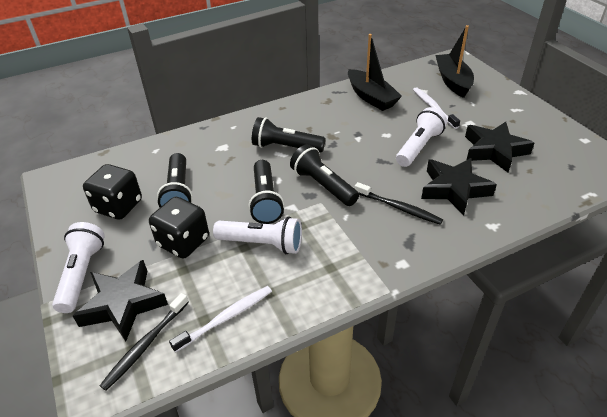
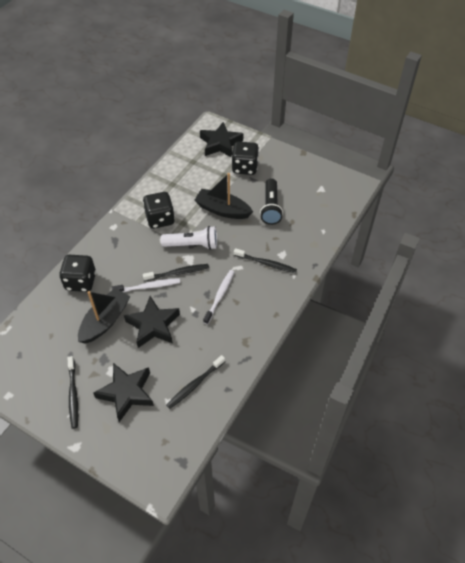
black dice: 2 -> 3
black flashlight: 4 -> 1
black toothbrush: 2 -> 4
white flashlight: 3 -> 1

